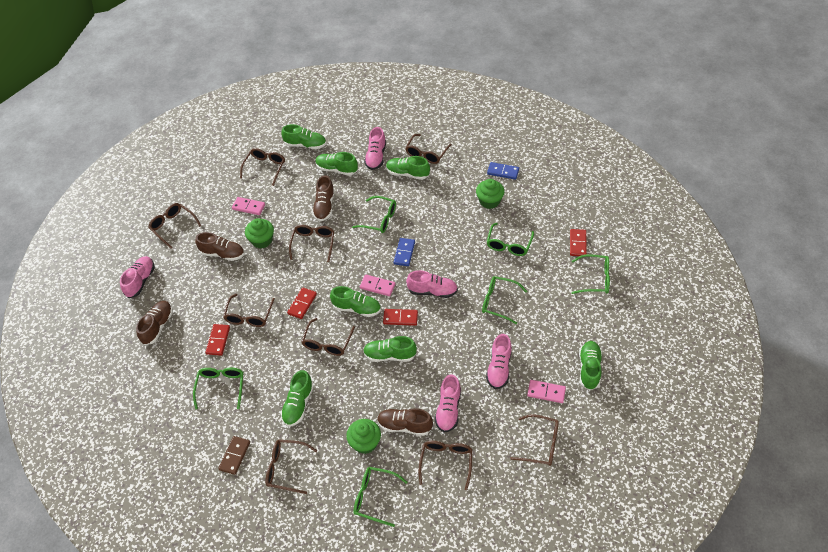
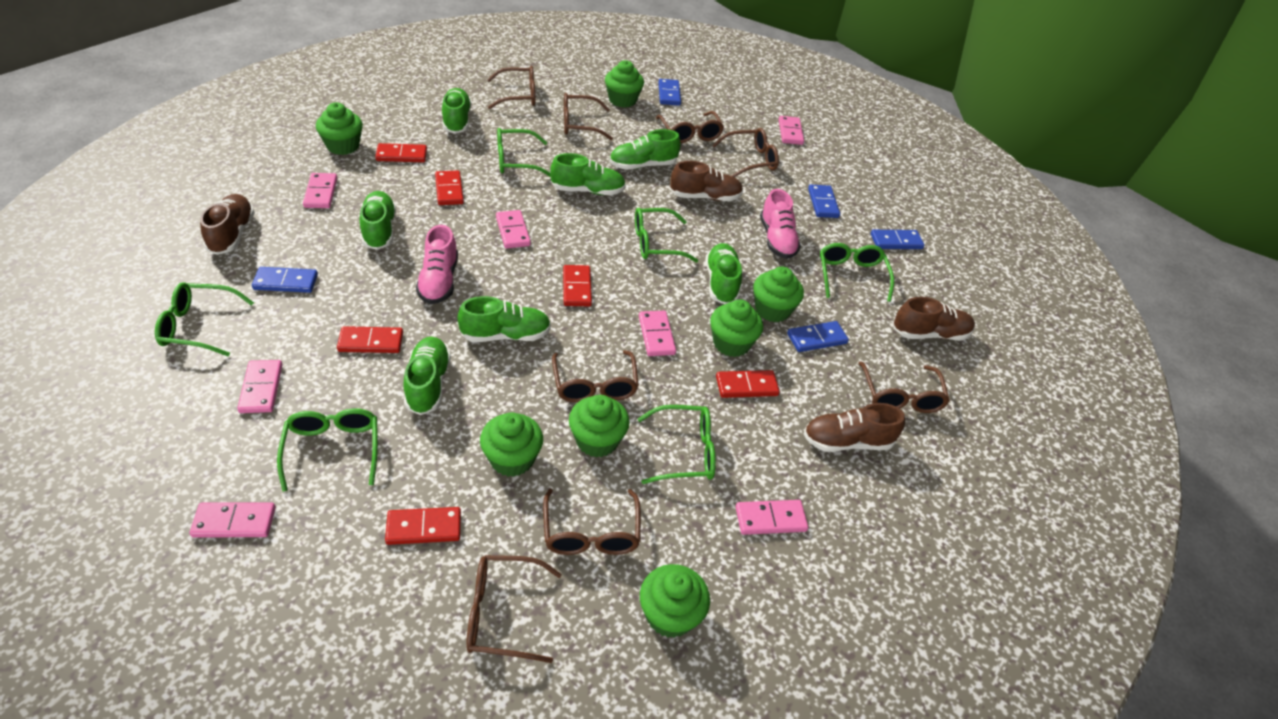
blue domino: 2 -> 5
brown domino: 1 -> 0
brown glasses: 9 -> 8
green cupcake: 3 -> 7
pink domino: 3 -> 7
pink shoe: 5 -> 2
red domino: 4 -> 6

